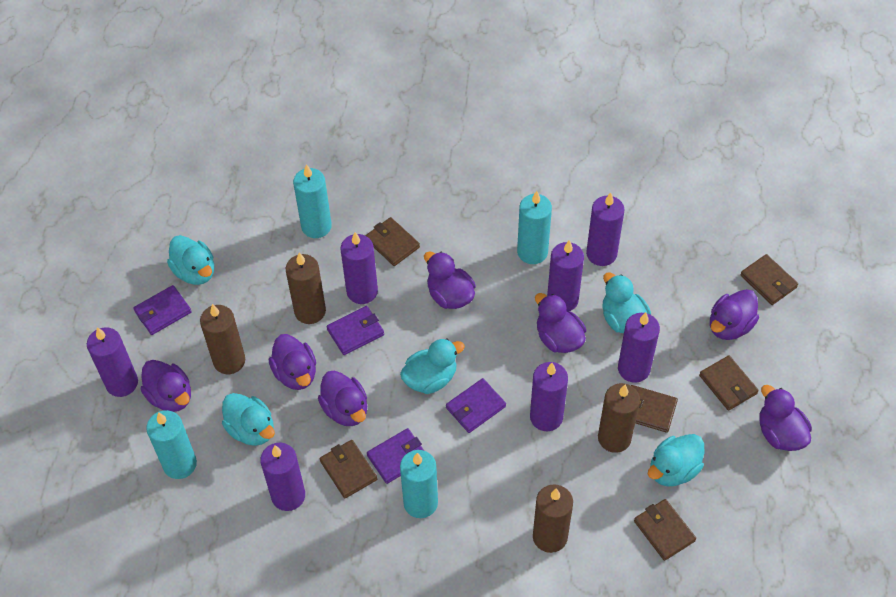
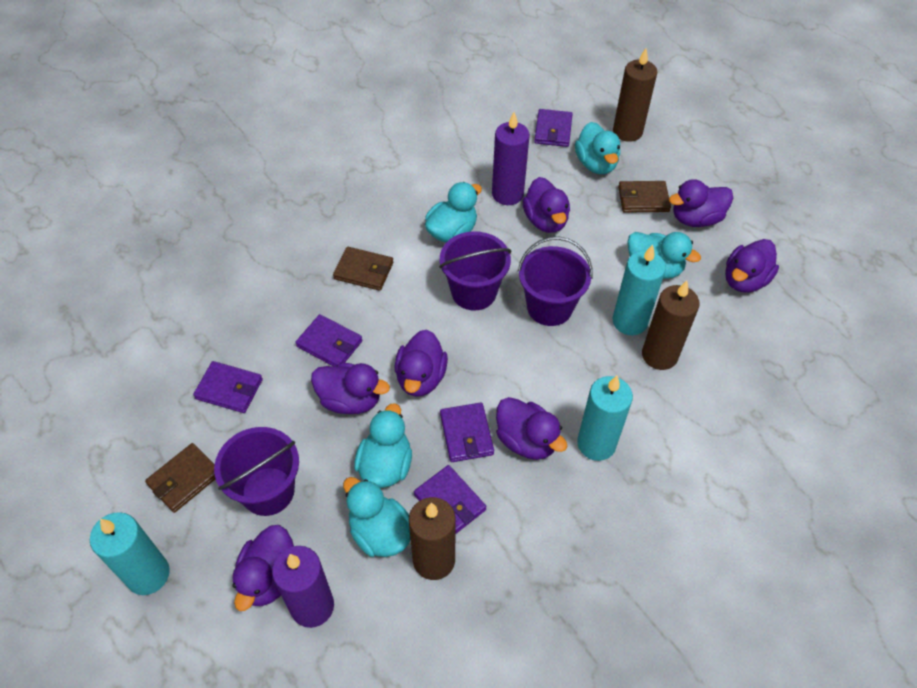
brown candle: 4 -> 3
brown wallet: 6 -> 3
purple bucket: 0 -> 3
purple candle: 7 -> 2
purple wallet: 4 -> 5
turquoise candle: 4 -> 3

